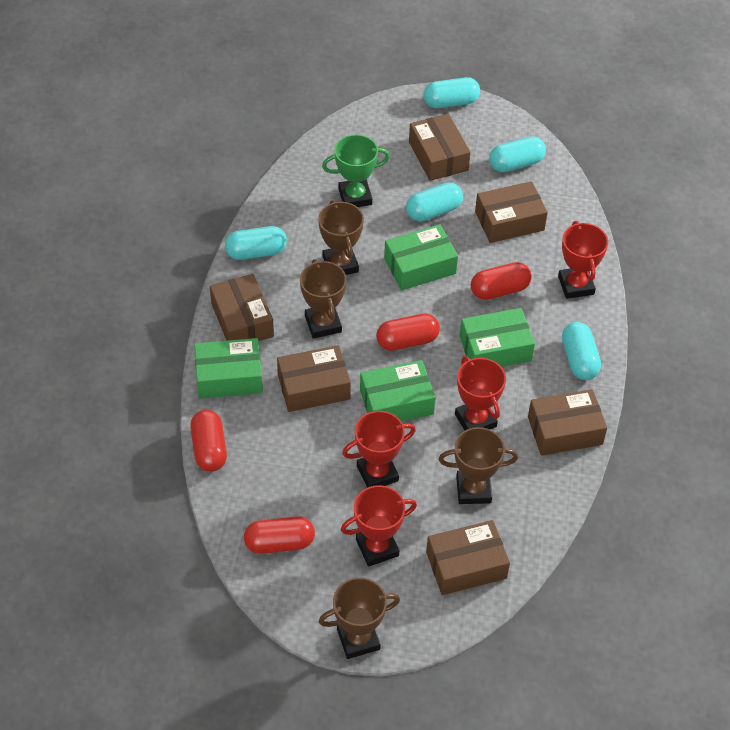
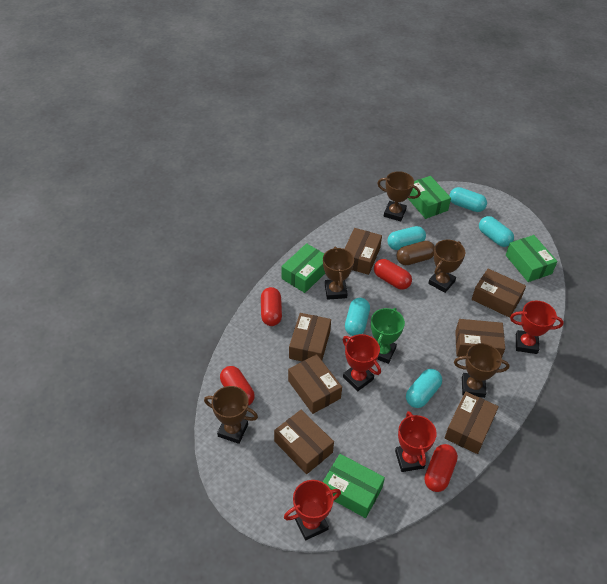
brown box: 6 -> 7
brown capsule: 0 -> 1
brown trophy: 4 -> 5

